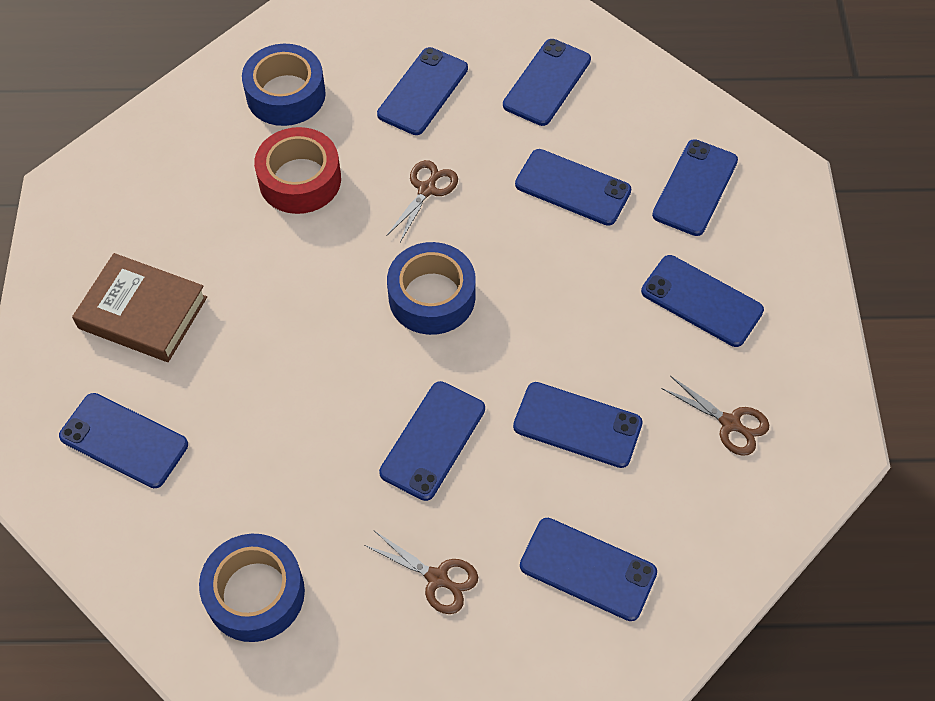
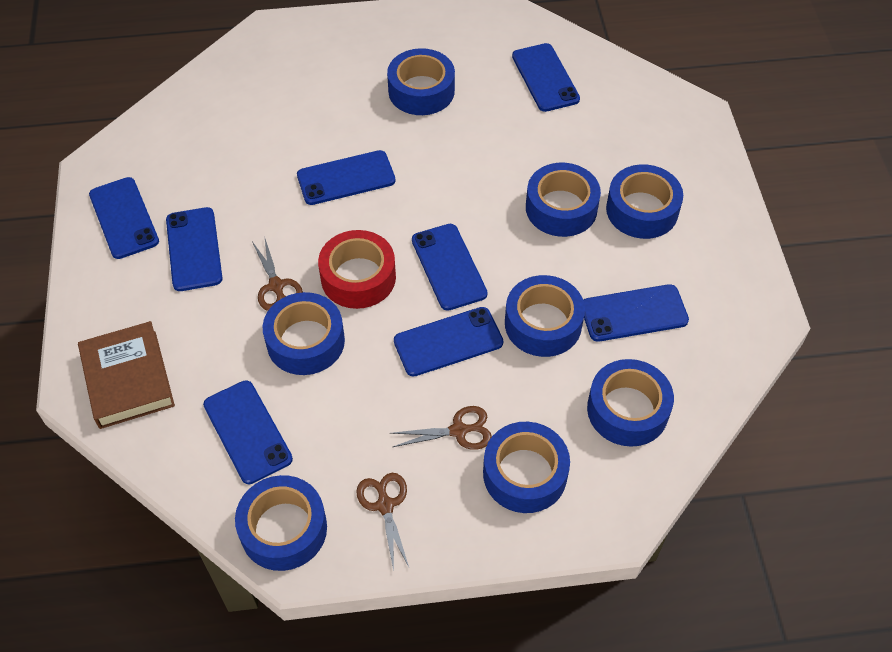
blue phone: 9 -> 8
blue tape: 3 -> 8

